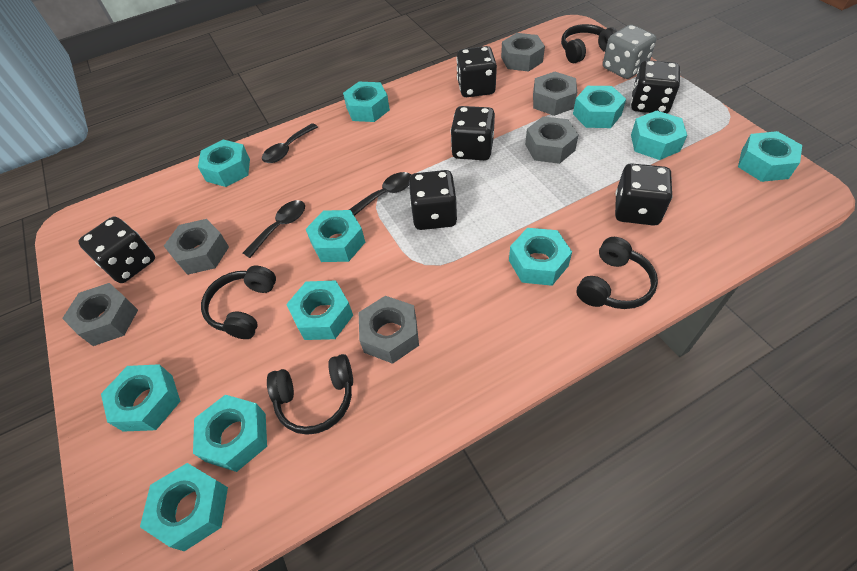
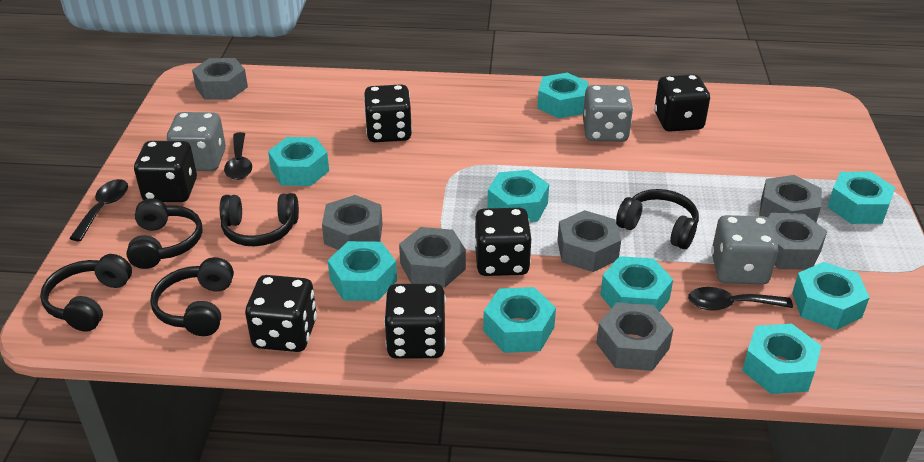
black headphones: 4 -> 5
grey dice: 1 -> 3
grey nut: 6 -> 7
turquoise nut: 11 -> 9

